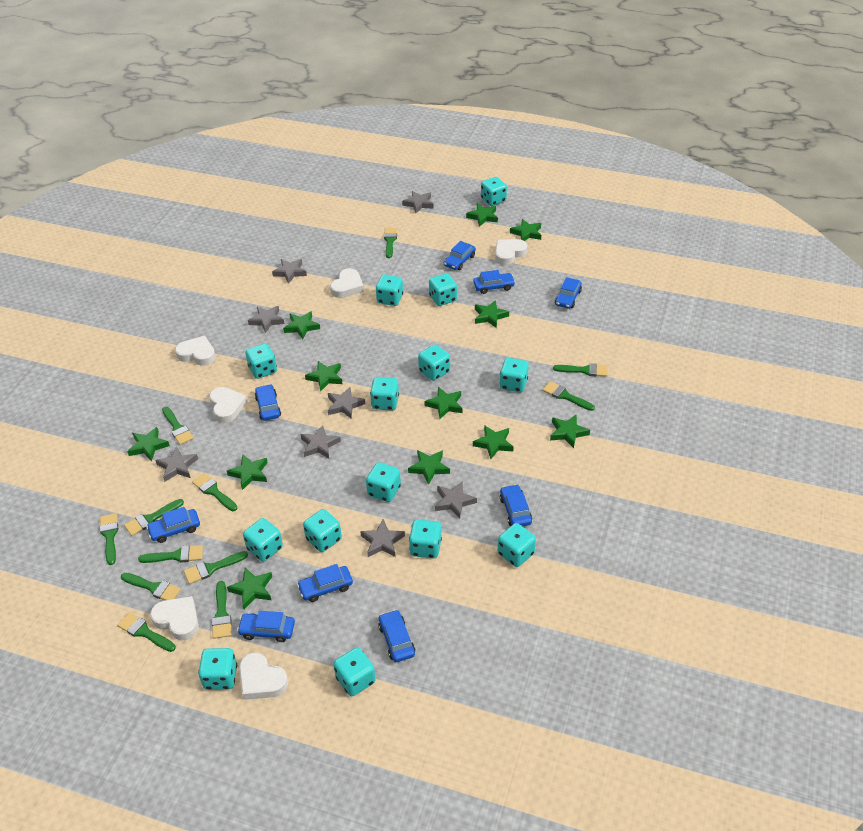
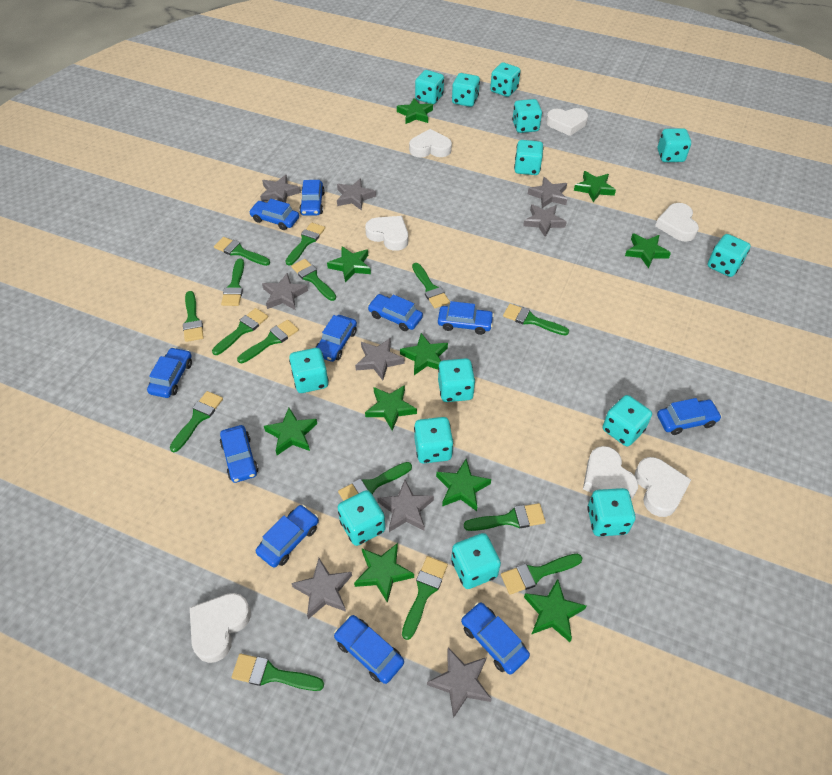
blue car: 9 -> 11
green brush: 12 -> 15
green star: 12 -> 10
grey star: 8 -> 9
white heart: 6 -> 7

